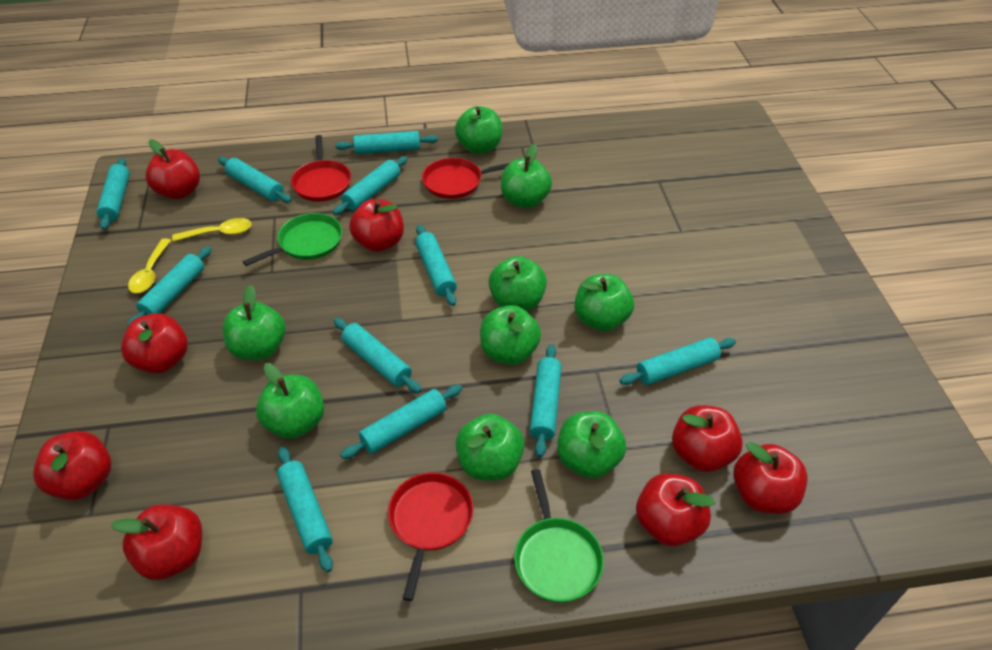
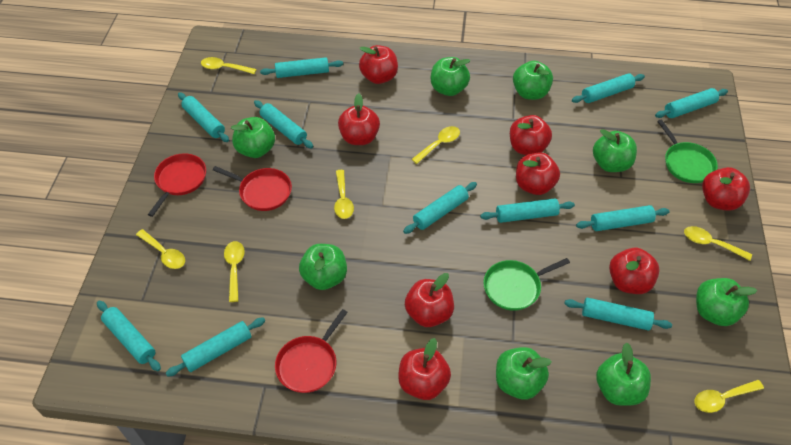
green apple: 9 -> 8
yellow spoon: 2 -> 7

